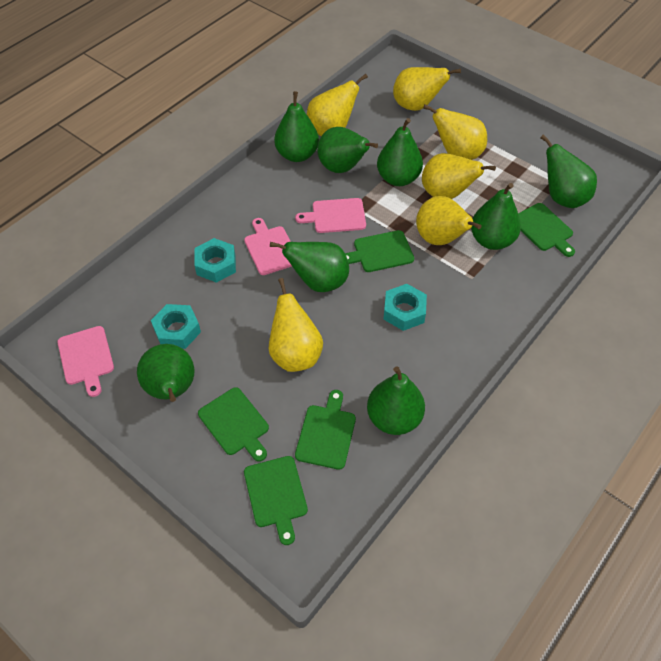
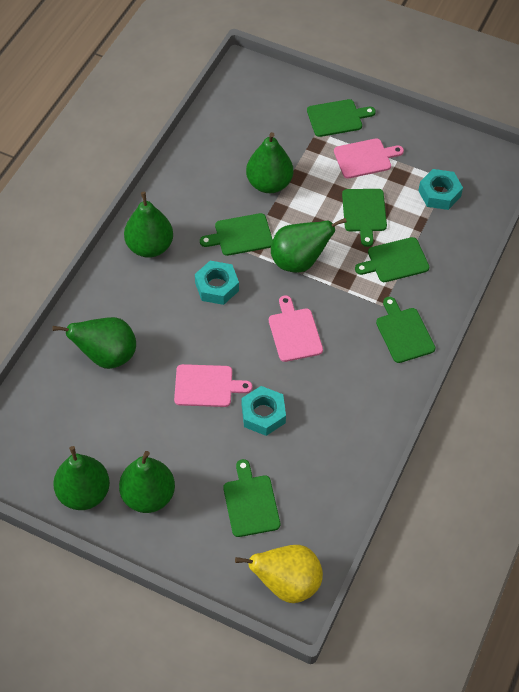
green cutting board: 5 -> 6
green pear: 8 -> 6
yellow pear: 6 -> 1

